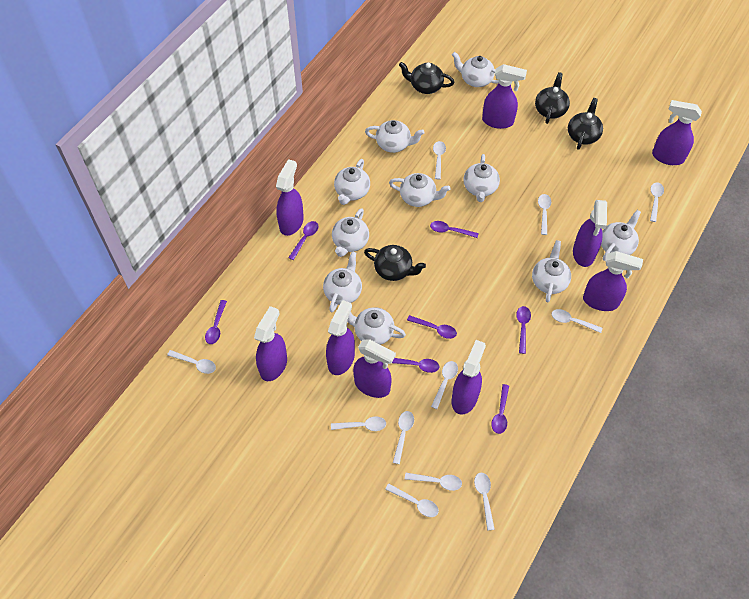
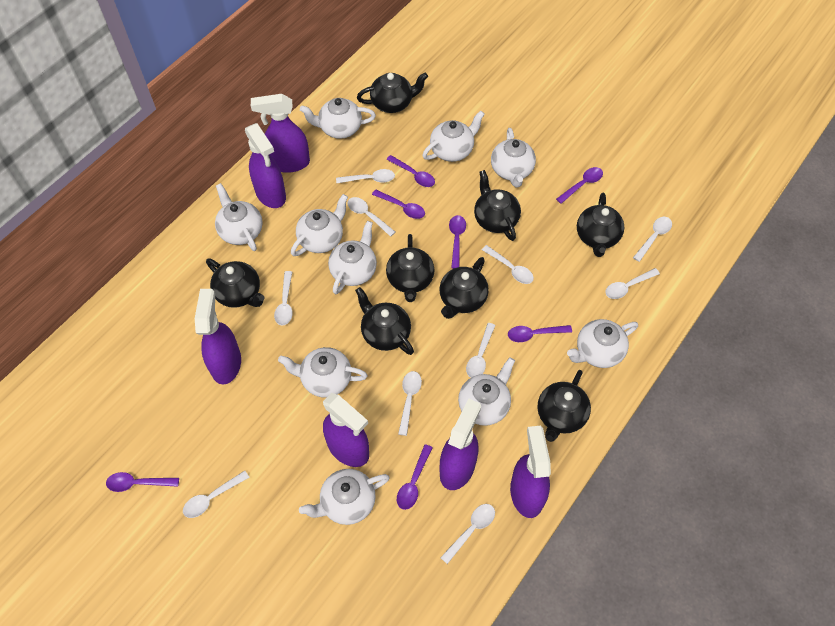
black teapot: 4 -> 8
purple spray bottle: 9 -> 6
white spoon: 11 -> 10

